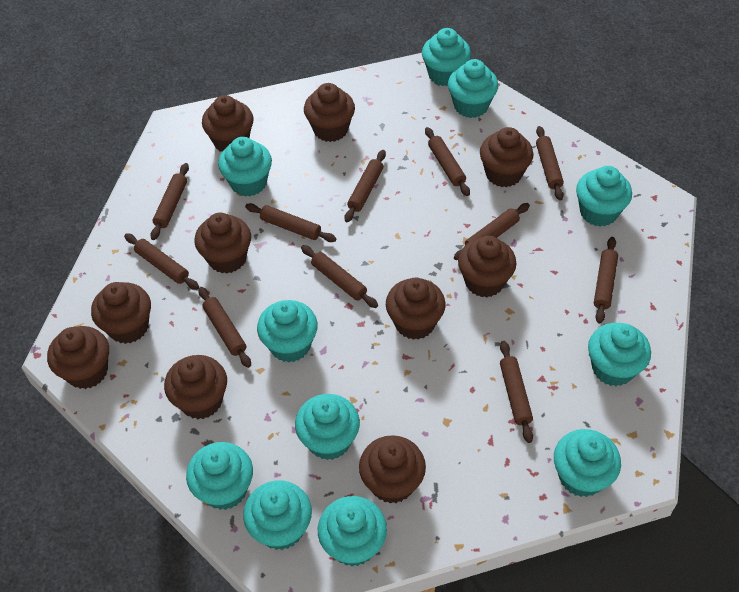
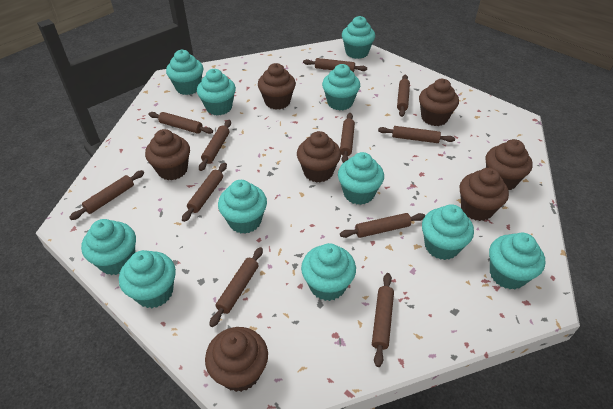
brown cupcake: 10 -> 7

